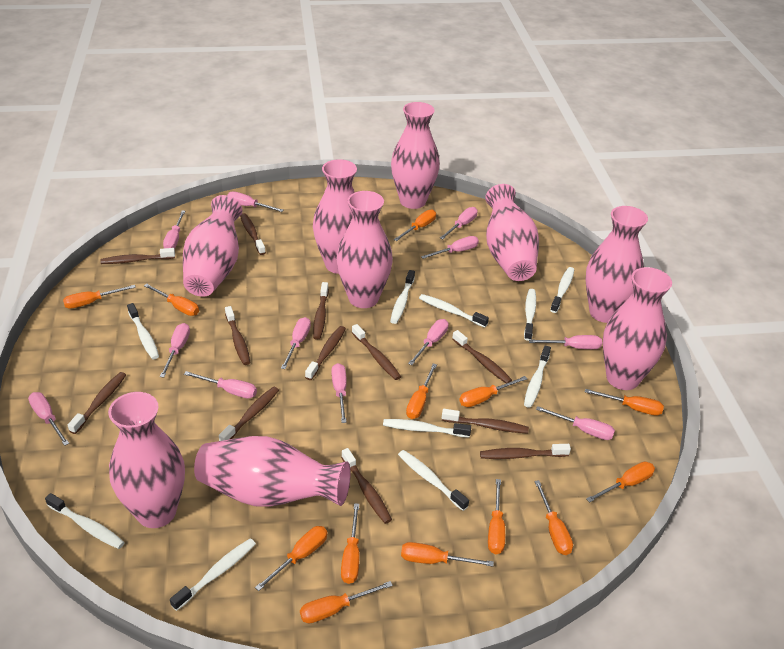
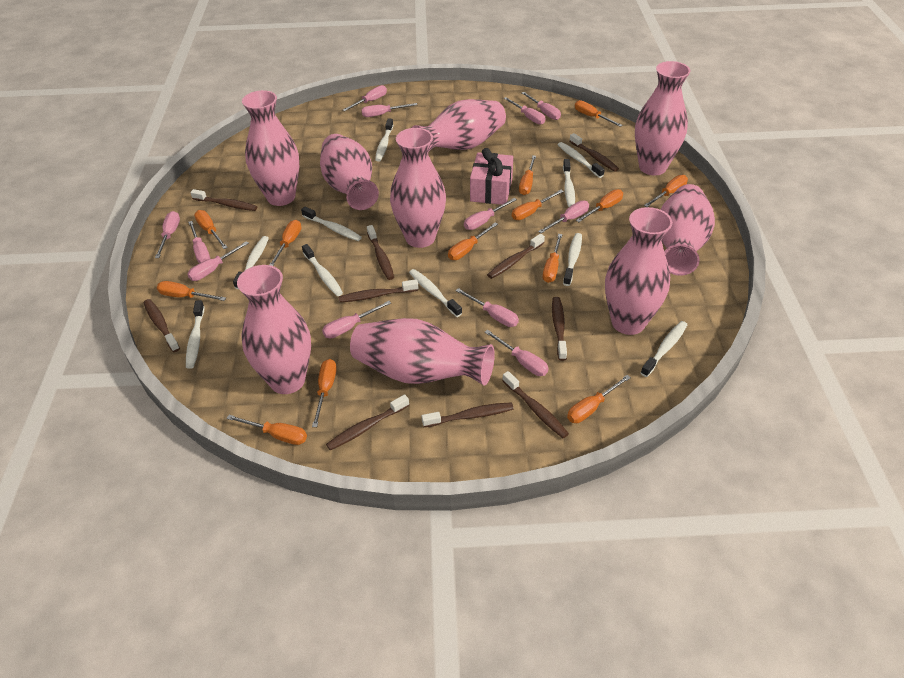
brown toothbrush: 12 -> 10
pink gift: 0 -> 1

